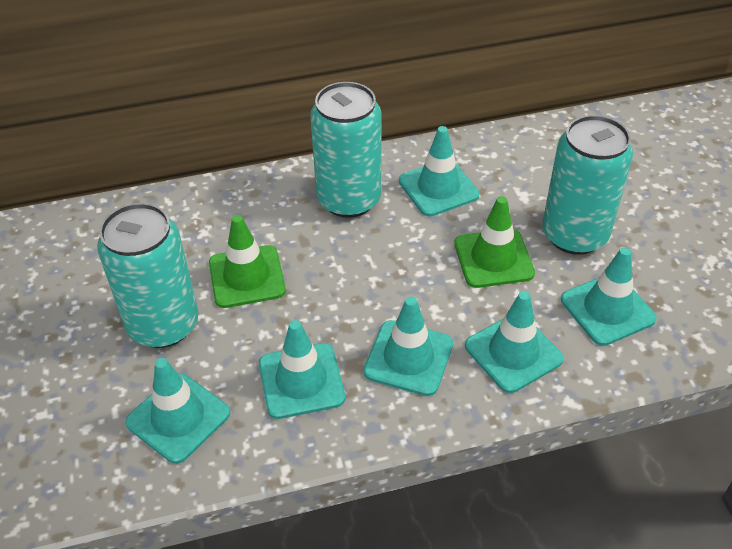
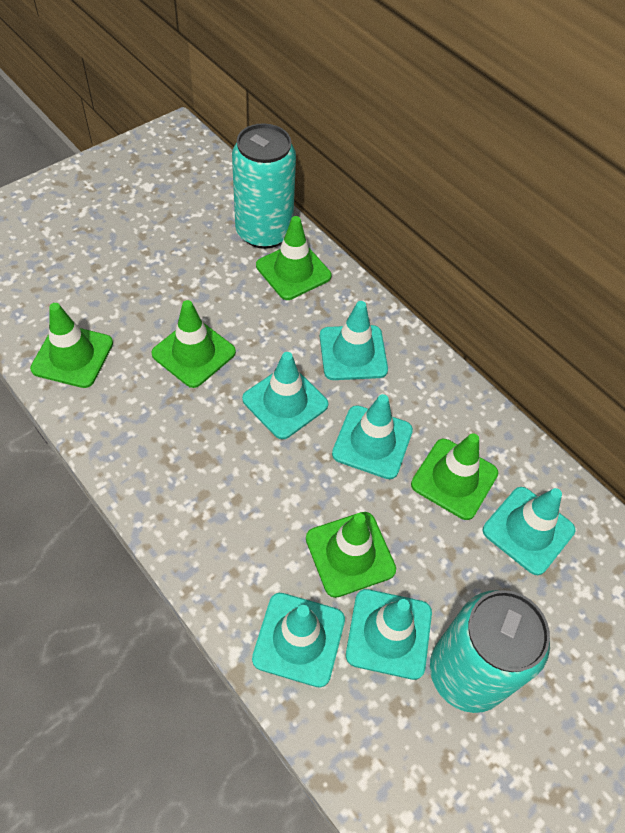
green traffic cone: 2 -> 5
turquoise can: 3 -> 2

